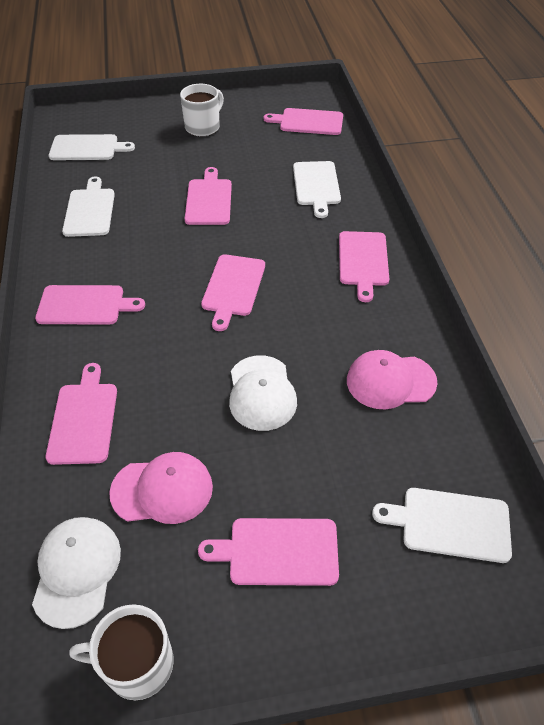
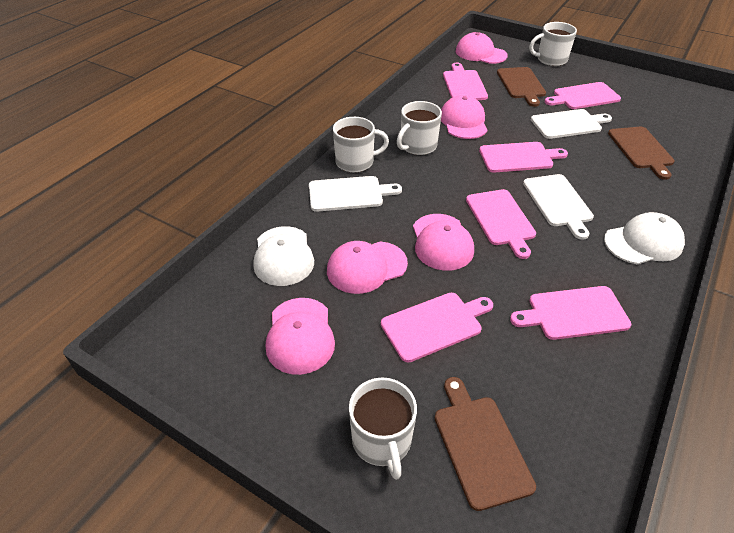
brown cutting board: 0 -> 3
pink cap: 2 -> 5
pink cutting board: 7 -> 6
white cutting board: 4 -> 3
white mug: 2 -> 4

